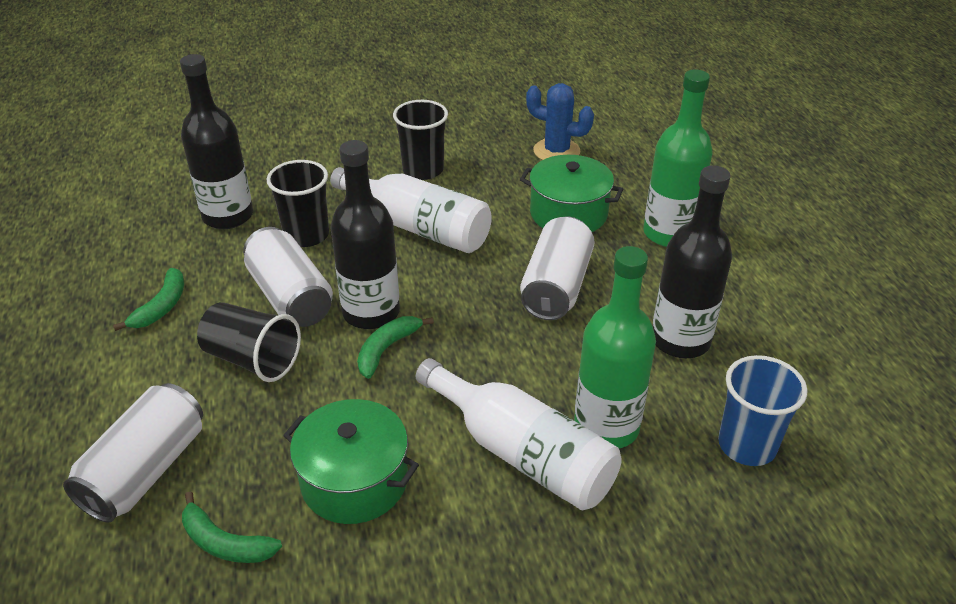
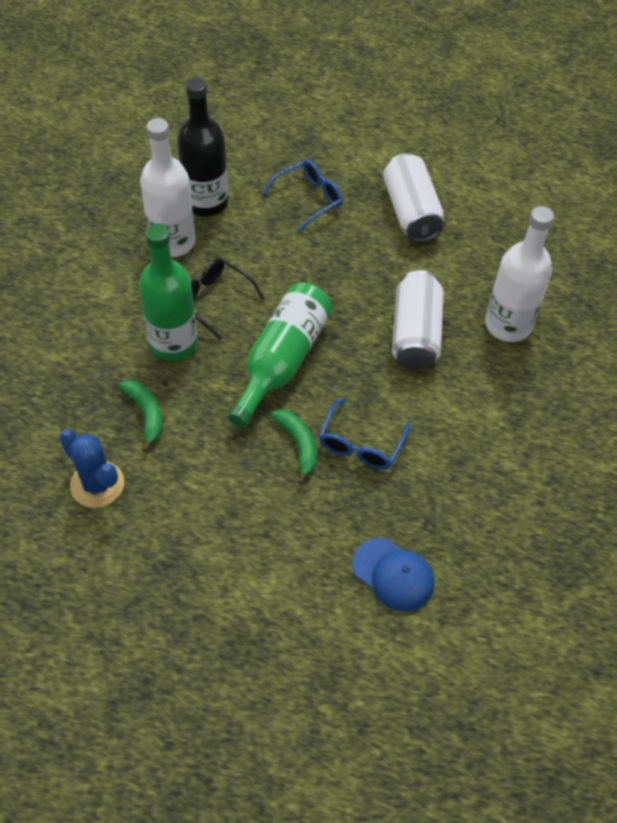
black bottle: 3 -> 1
black cup: 3 -> 0
black glasses: 0 -> 1
blue cap: 0 -> 1
blue cup: 1 -> 0
blue glasses: 0 -> 2
green banana: 3 -> 2
green pot: 2 -> 0
white can: 3 -> 2

